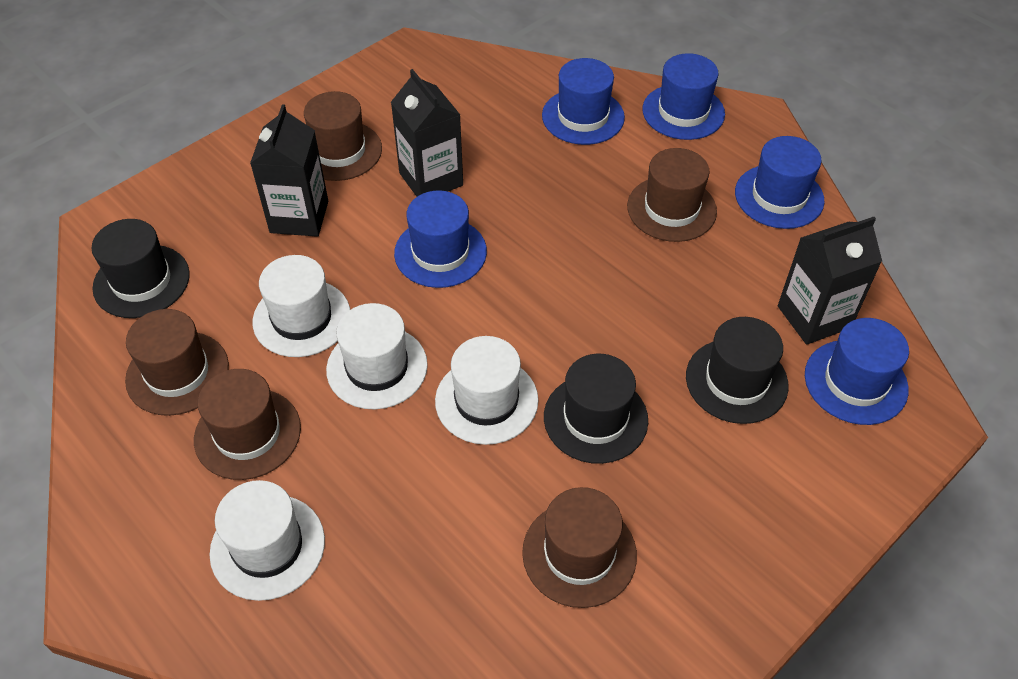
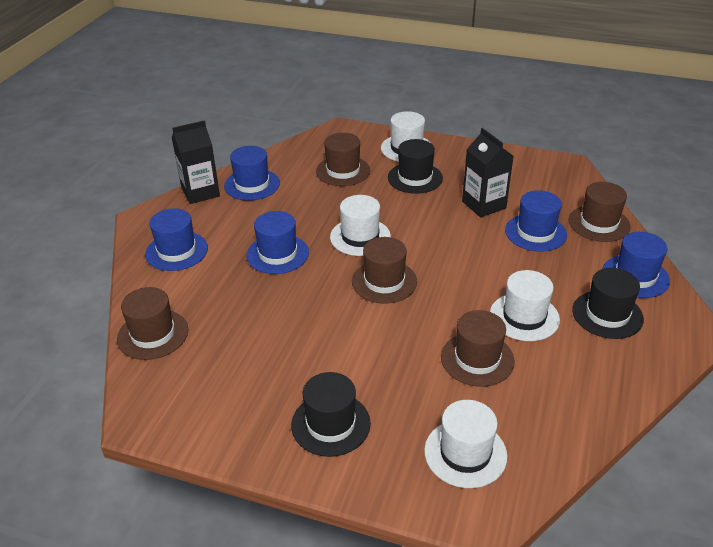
black carton: 3 -> 2

